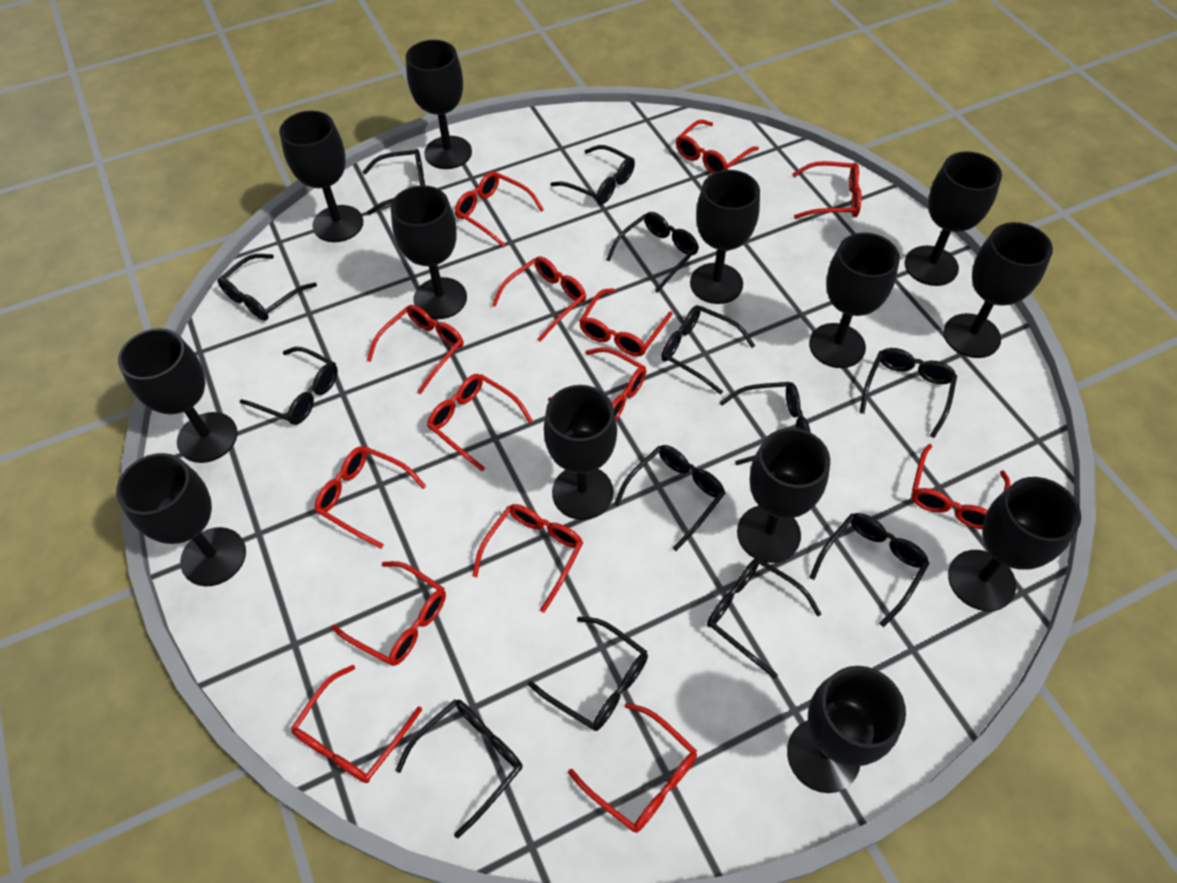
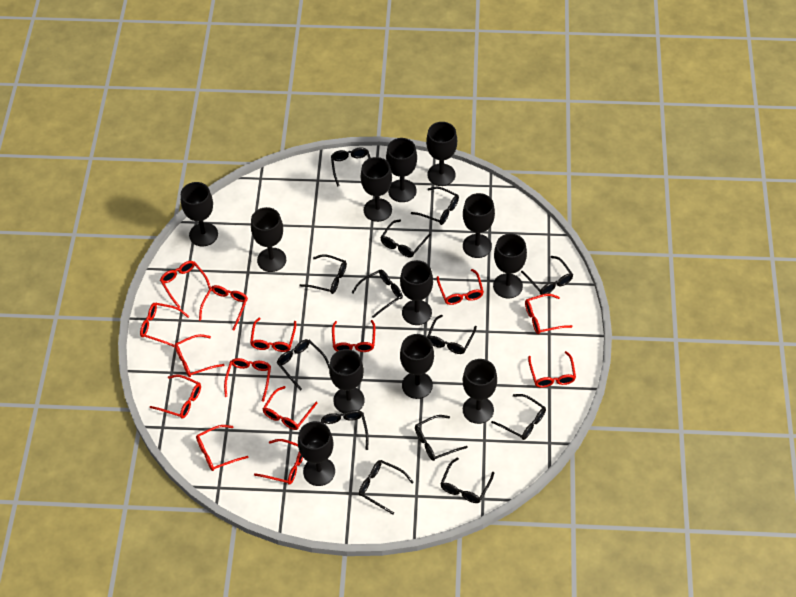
black goblet: 13 -> 12

